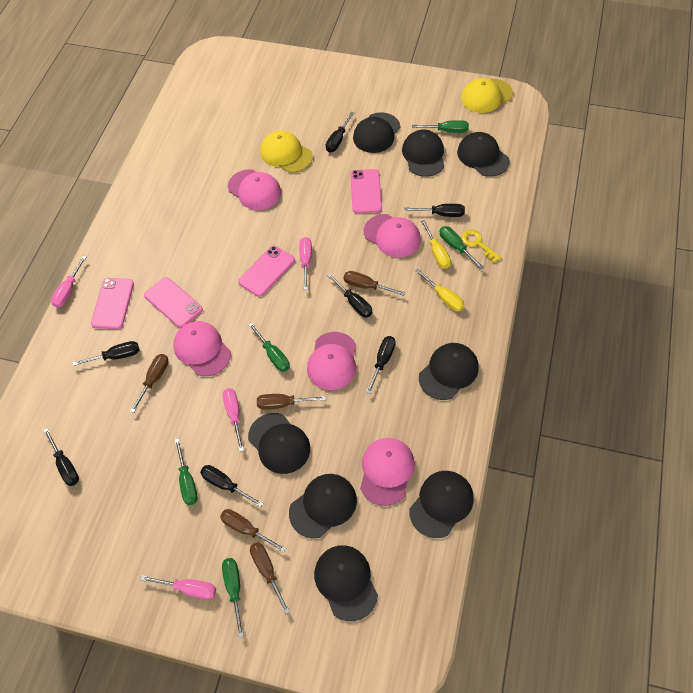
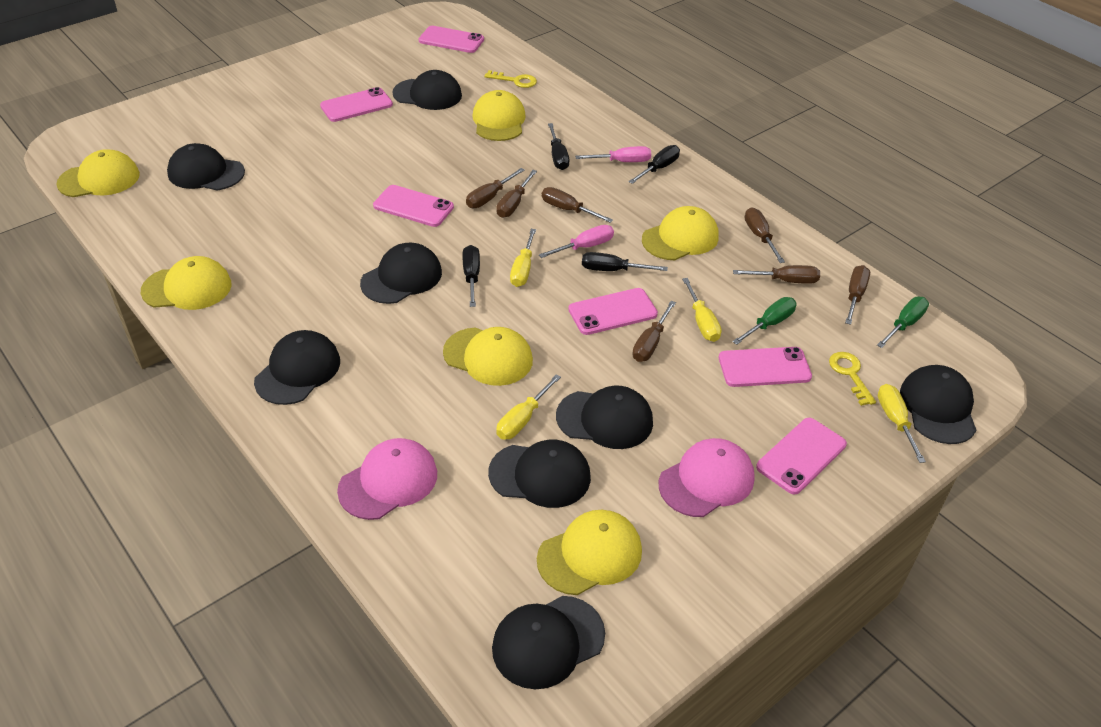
black screwdriver: 7 -> 4
brown screwdriver: 5 -> 7
green screwdriver: 5 -> 2
pink cap: 5 -> 2
pink phone: 4 -> 6
pink screwdriver: 4 -> 2
yellow cap: 2 -> 6
yellow key: 1 -> 2
yellow screwdriver: 2 -> 4

